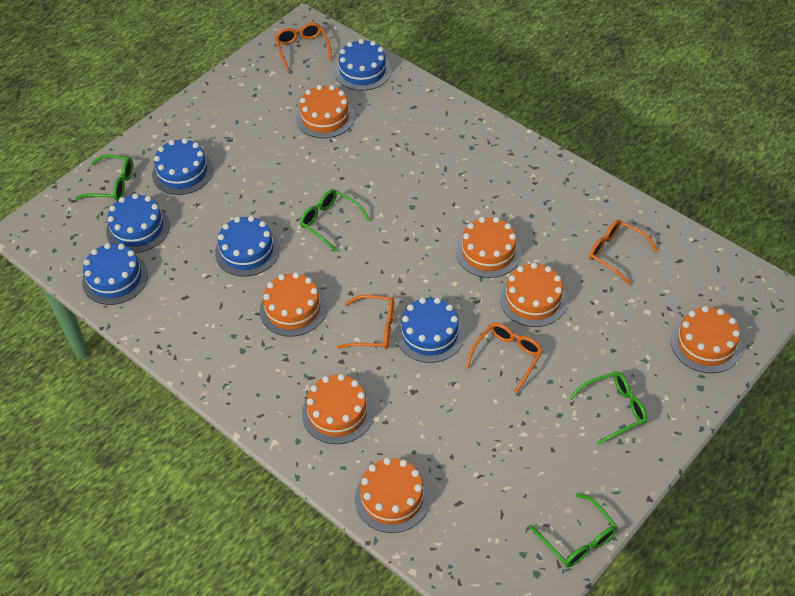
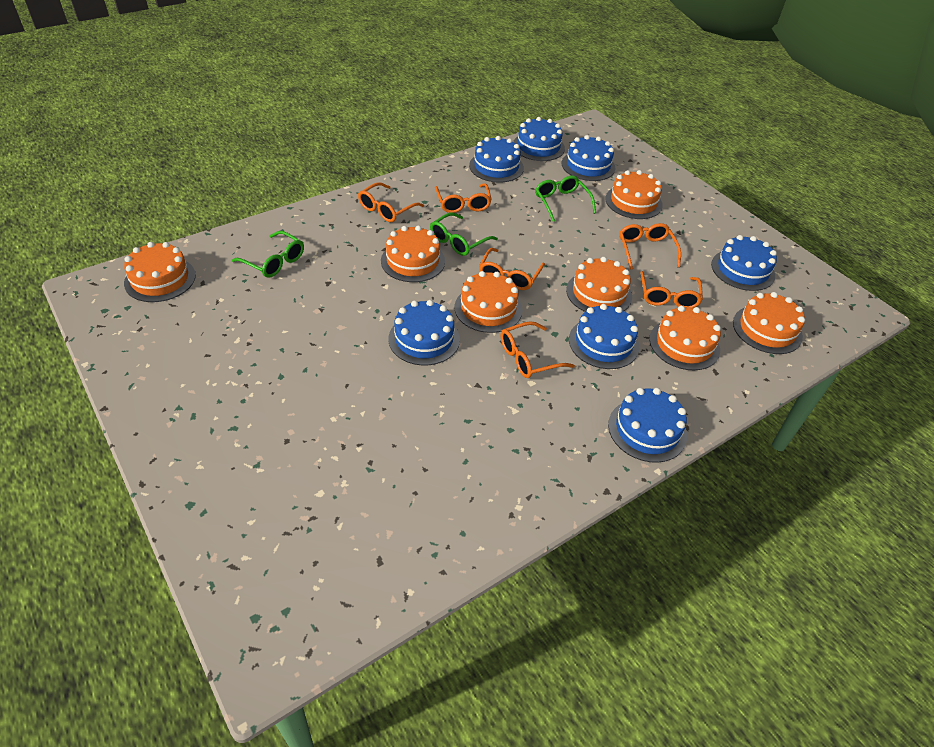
blue cake: 6 -> 7
green glasses: 4 -> 3
orange glasses: 4 -> 6

